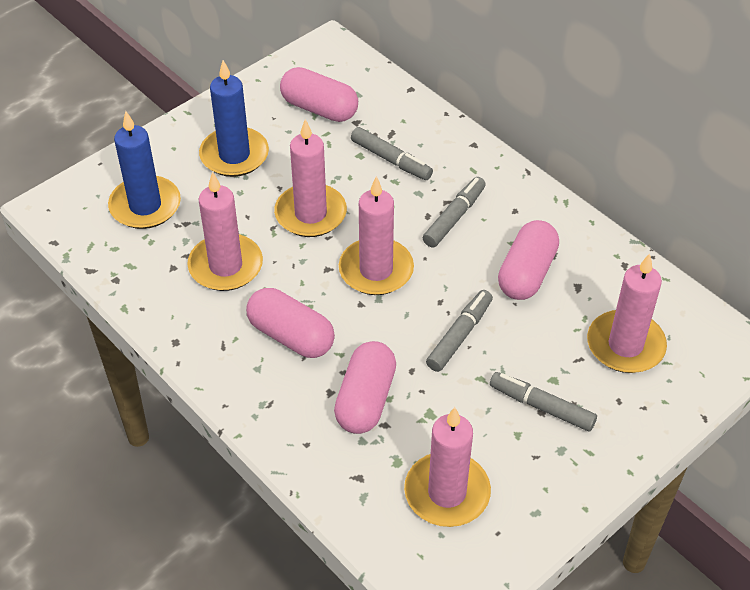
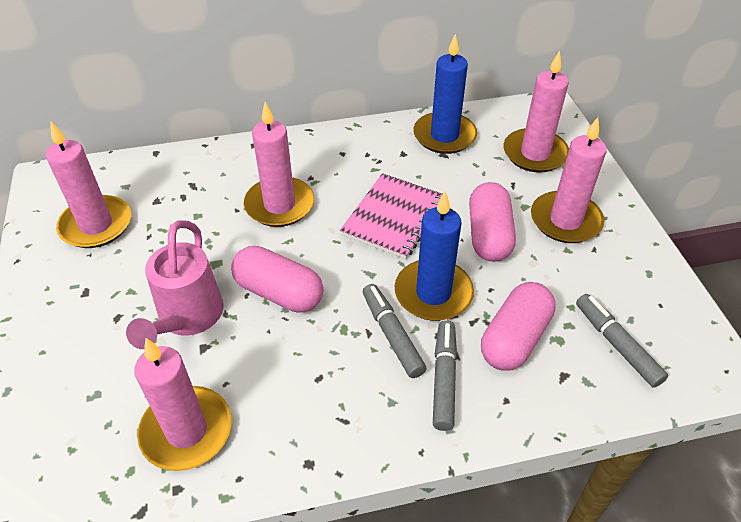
grey marker: 4 -> 3
pink capsule: 4 -> 3
pink notebook: 0 -> 1
pink watering can: 0 -> 1

